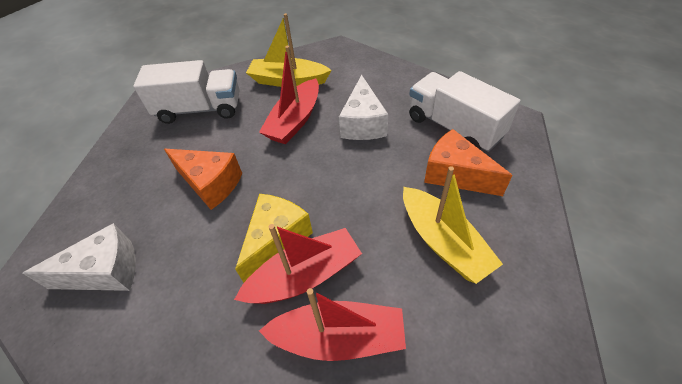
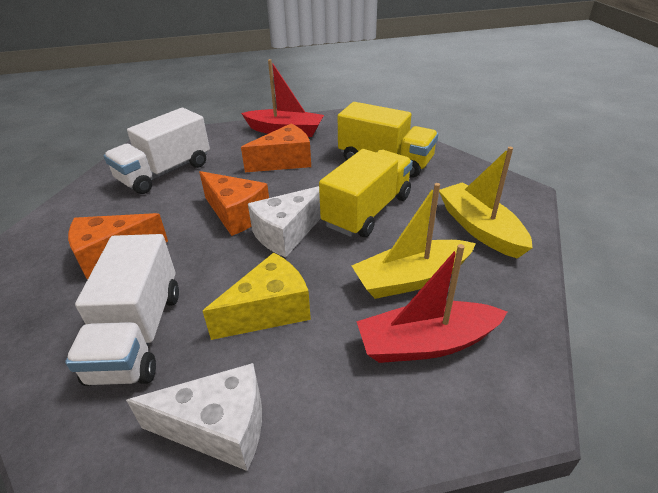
orange cheese: 2 -> 3
red boat: 3 -> 2
yellow truck: 0 -> 2

